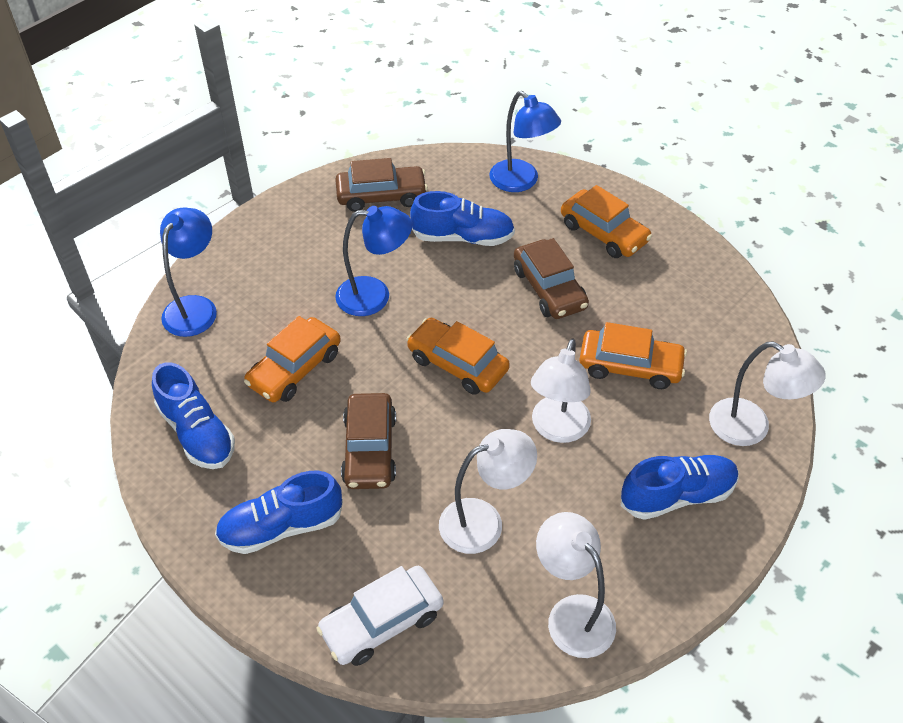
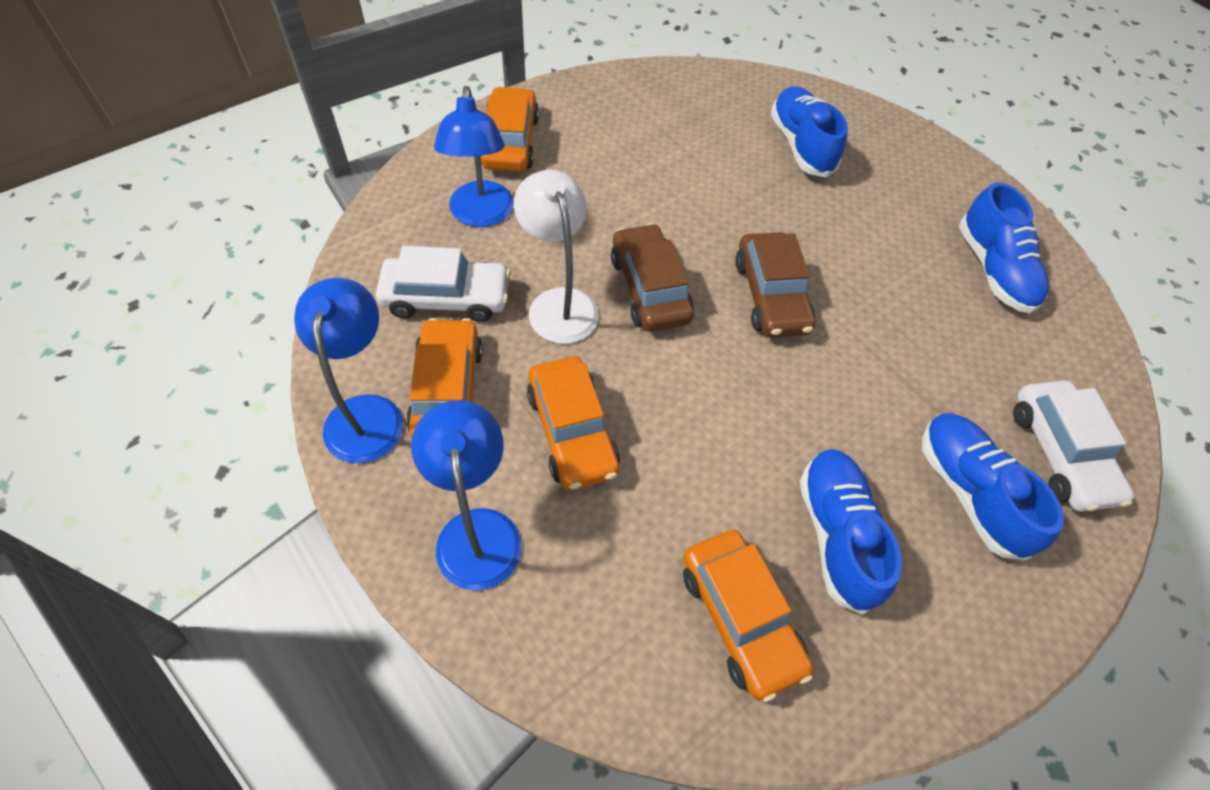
brown car: 3 -> 2
white car: 1 -> 2
white lamp: 4 -> 1

